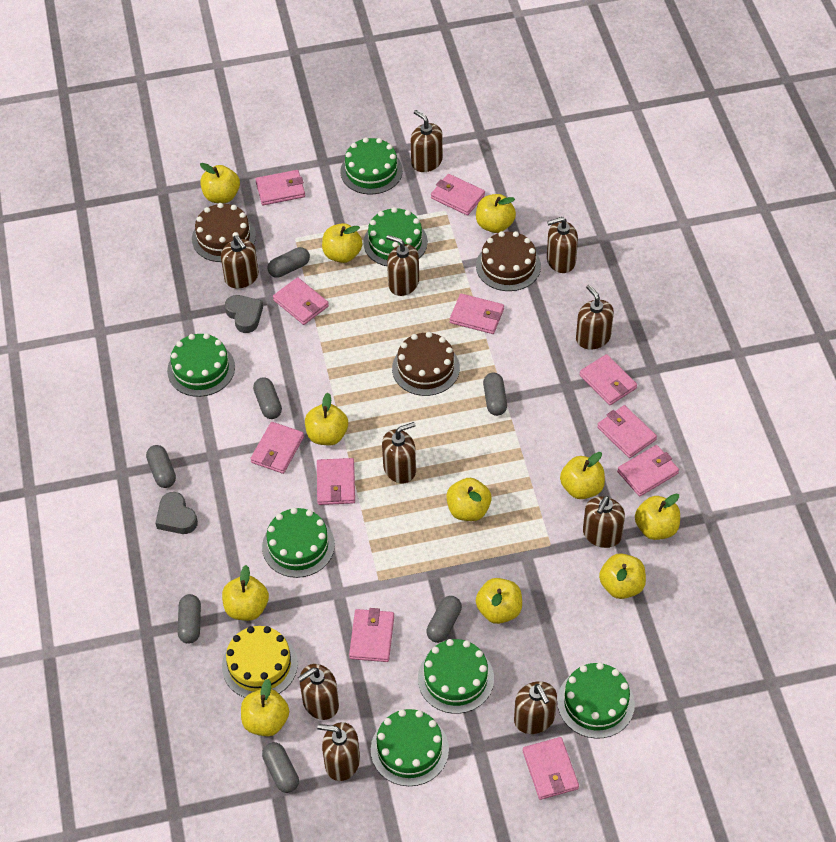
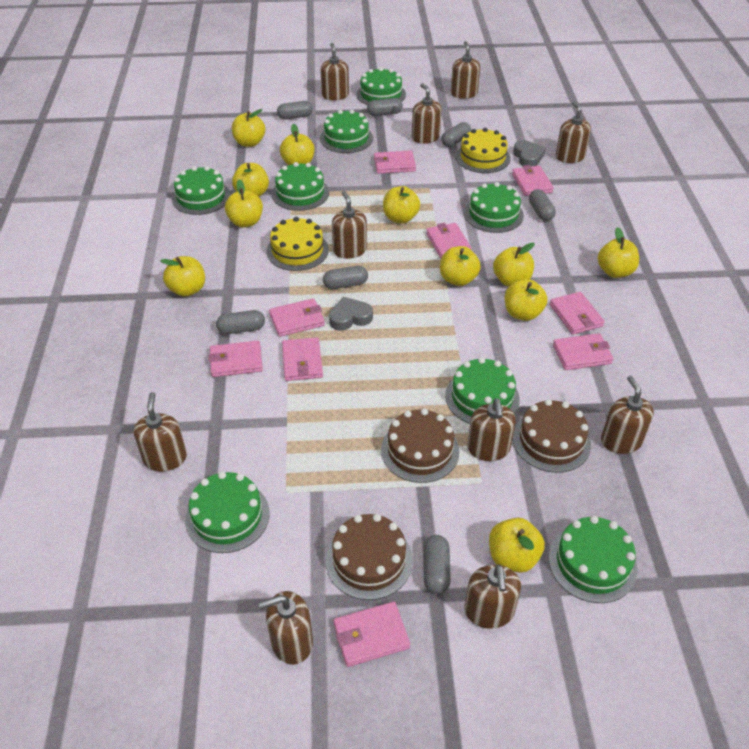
green cake: 7 -> 8
pink wallet: 11 -> 9
yellow cake: 1 -> 2

